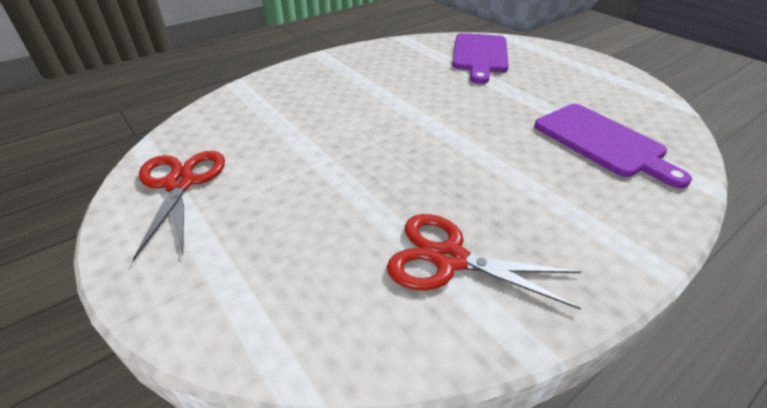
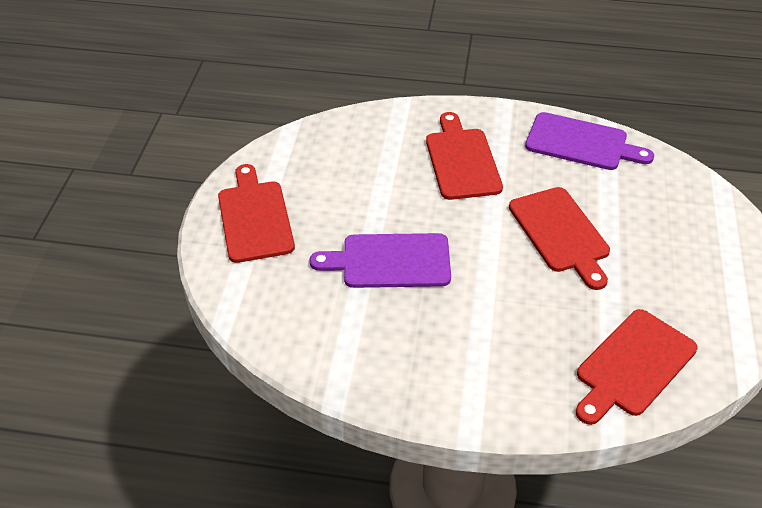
red cutting board: 0 -> 4
red scissors: 2 -> 0

